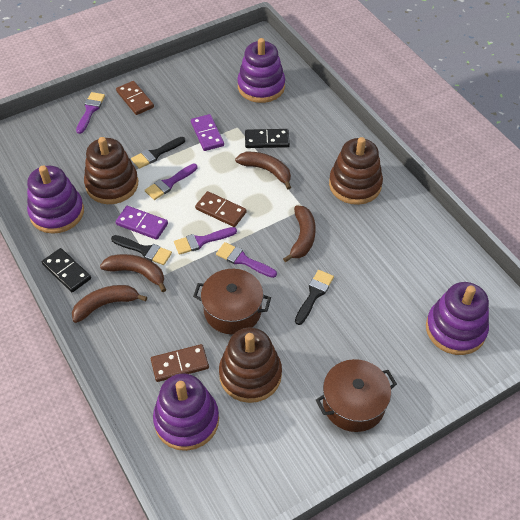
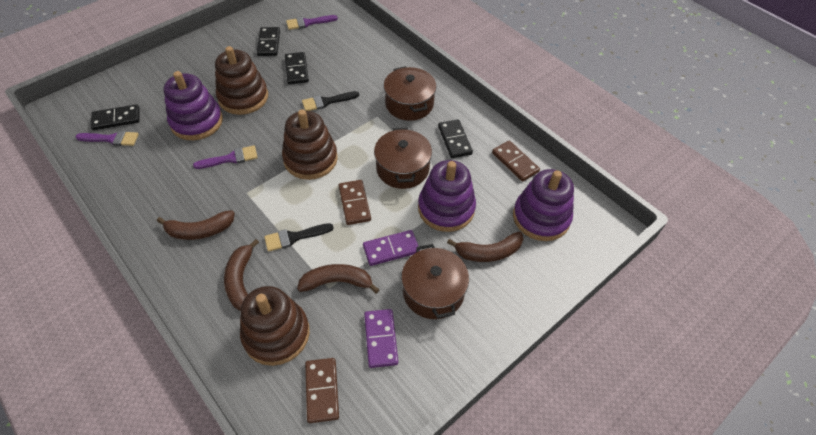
black brush: 3 -> 2
black domino: 2 -> 4
brown pot: 2 -> 3
purple brush: 4 -> 3
purple stacking toy: 4 -> 3

